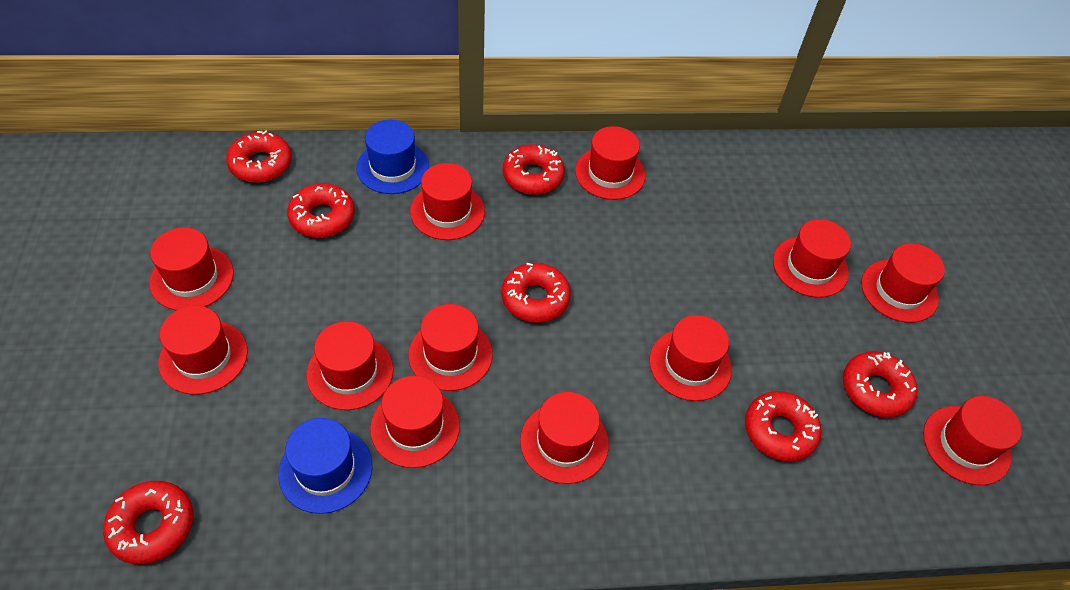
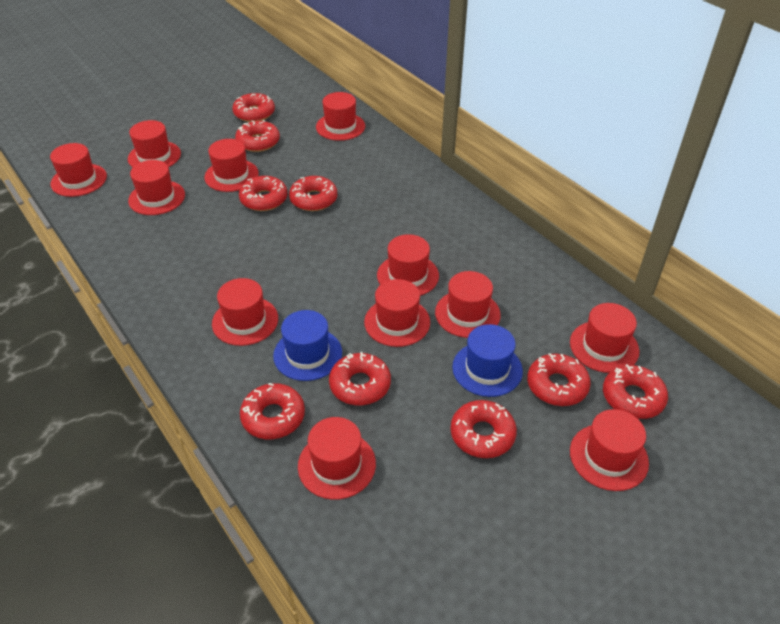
red donut: 7 -> 9

